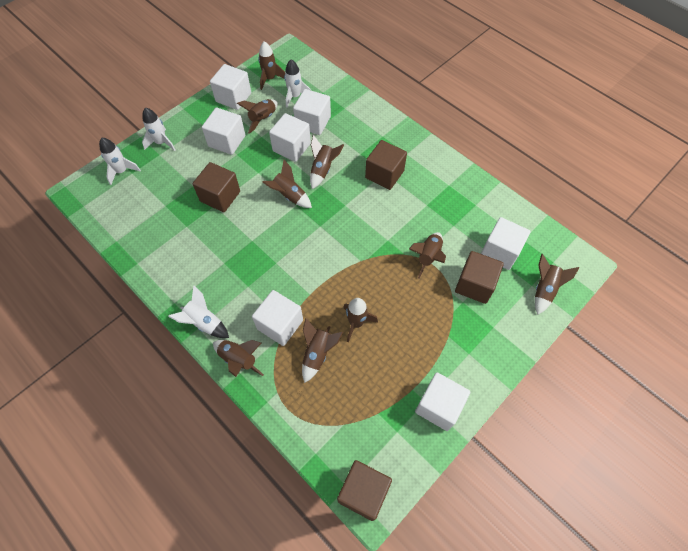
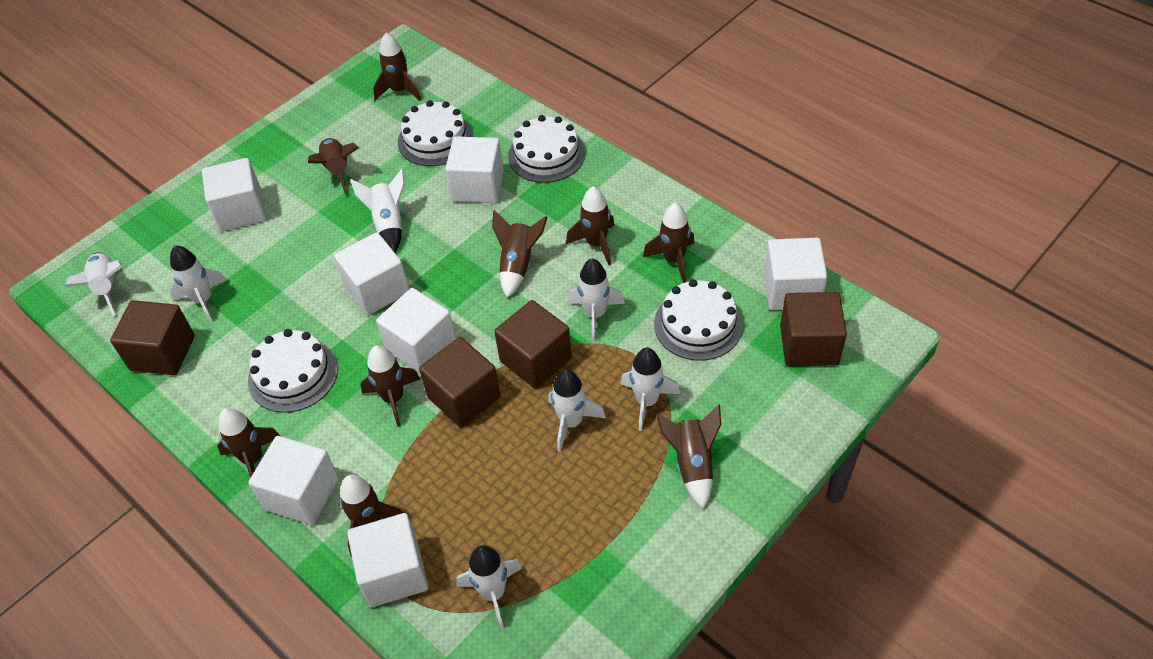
white cake: 0 -> 4
white rocket: 4 -> 7

